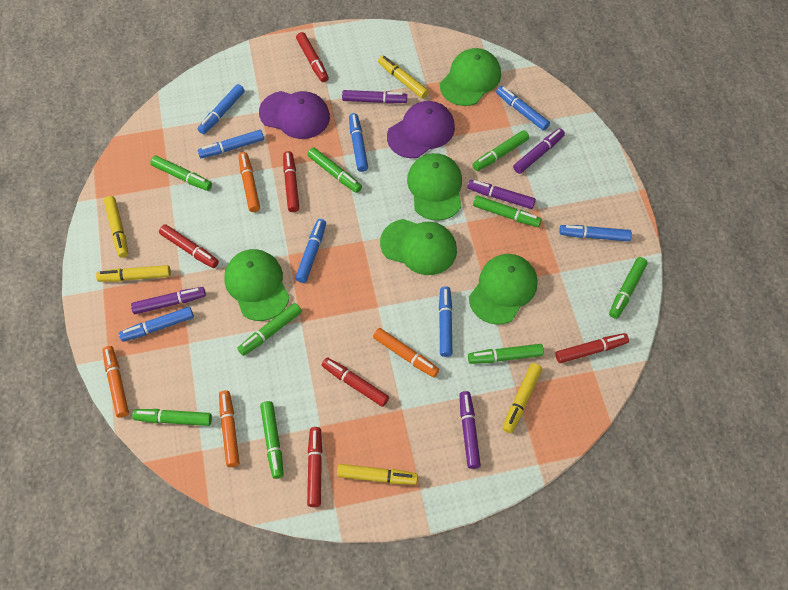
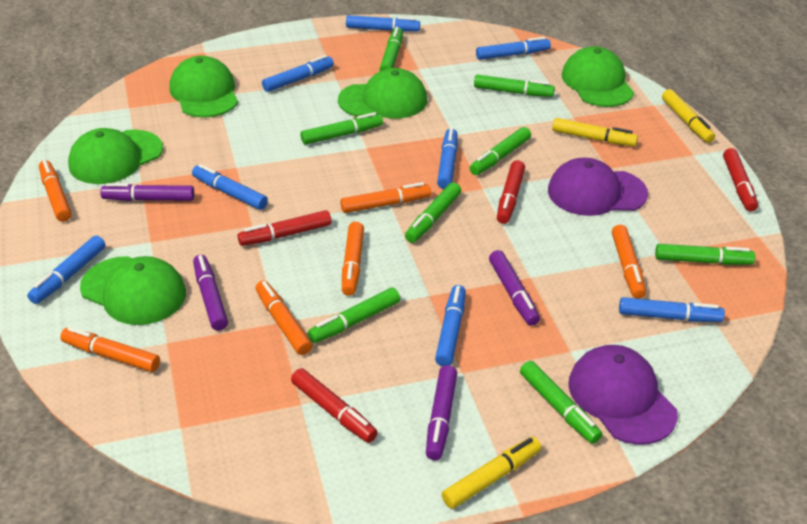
green marker: 9 -> 8
orange marker: 4 -> 6
purple marker: 5 -> 4
red marker: 6 -> 4
yellow marker: 5 -> 3

